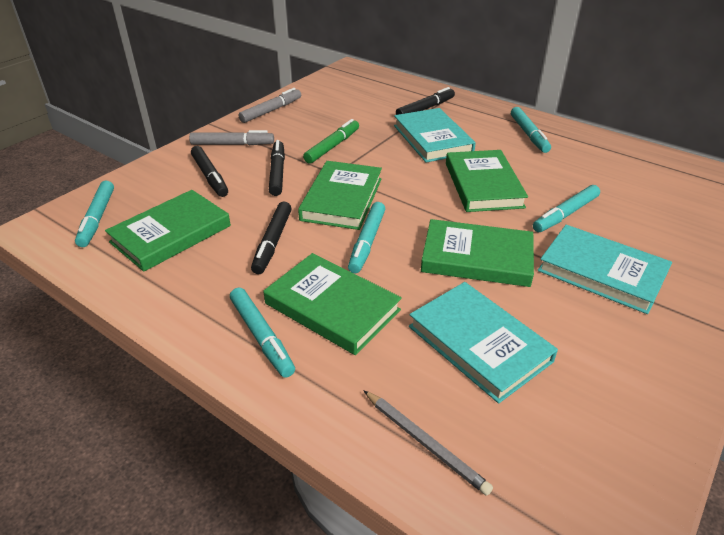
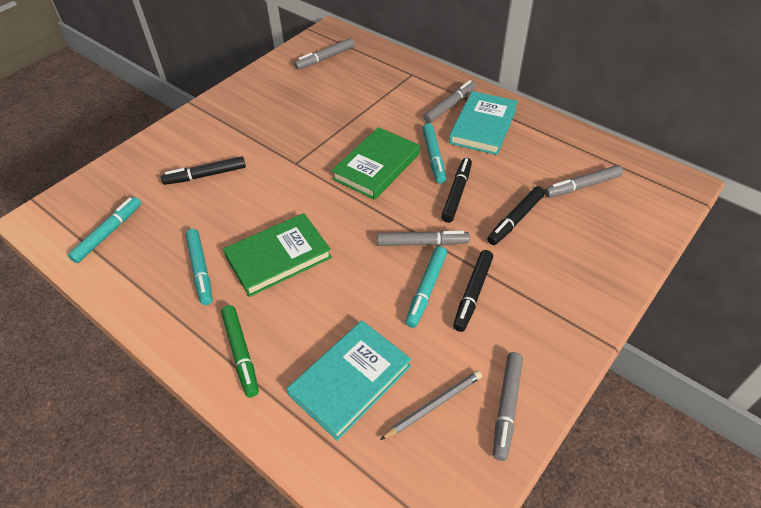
green book: 5 -> 2
grey marker: 2 -> 5
turquoise book: 3 -> 2
turquoise marker: 5 -> 4

